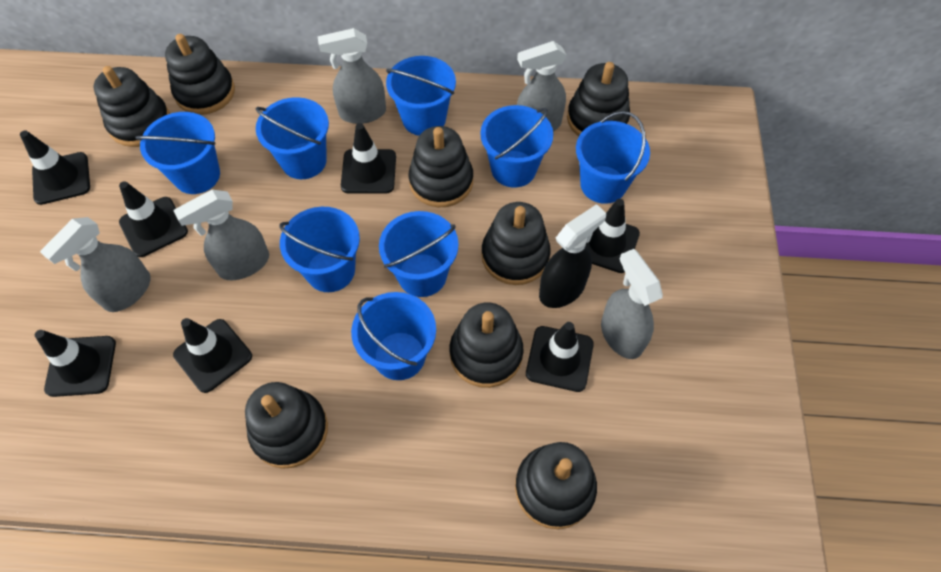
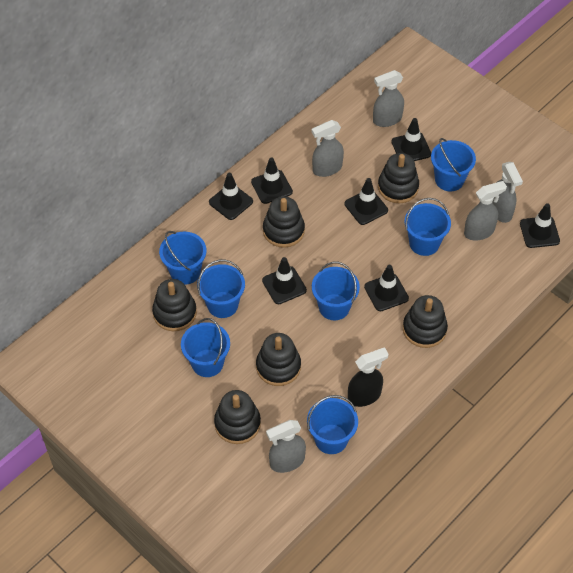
black stacking toy: 8 -> 6
blue bucket: 8 -> 7

